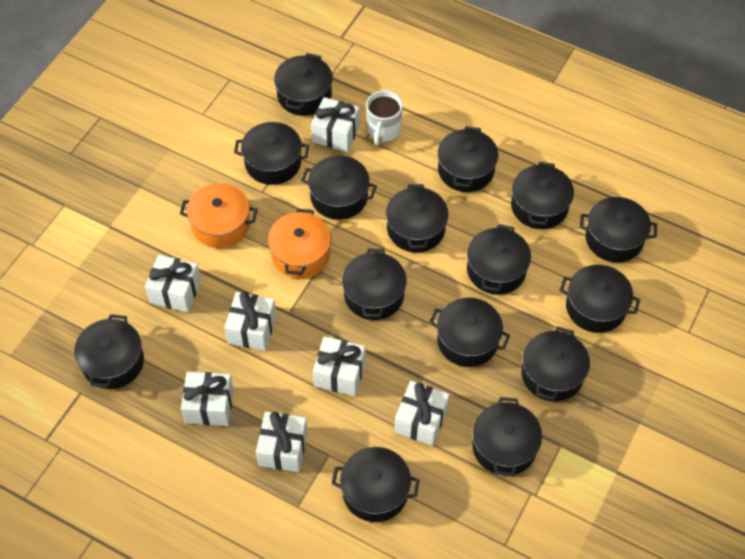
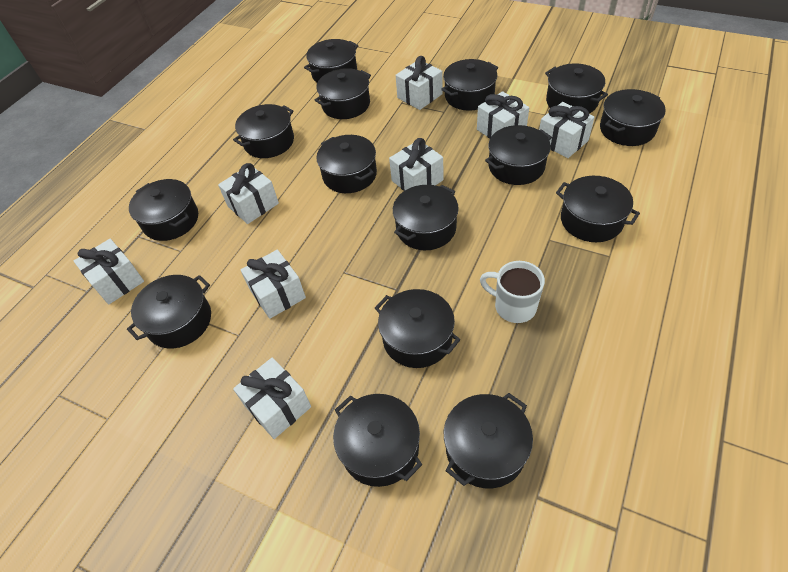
orange pot: 2 -> 0
white gift: 7 -> 8

